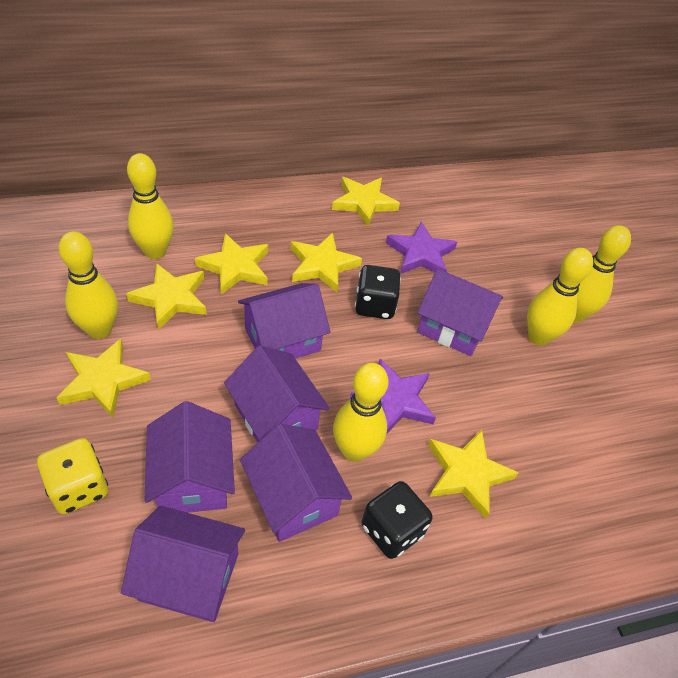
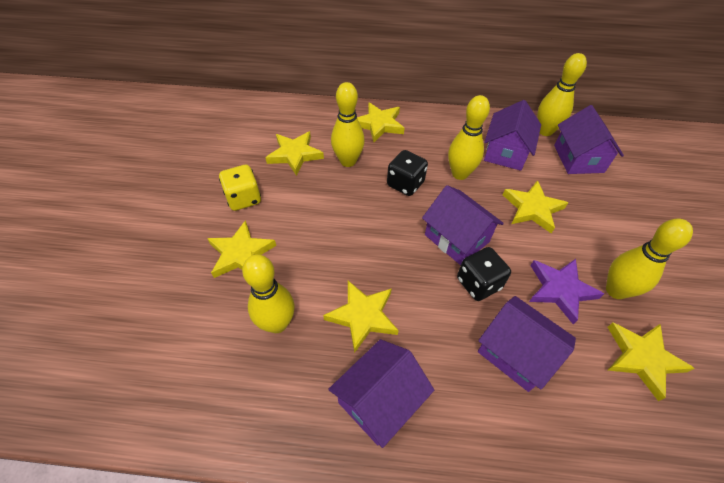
purple house: 6 -> 5
purple star: 2 -> 1

